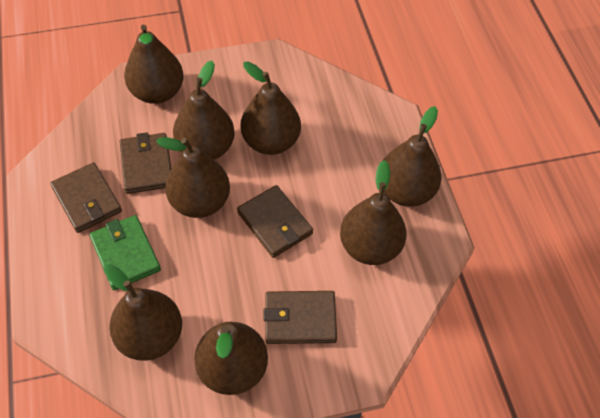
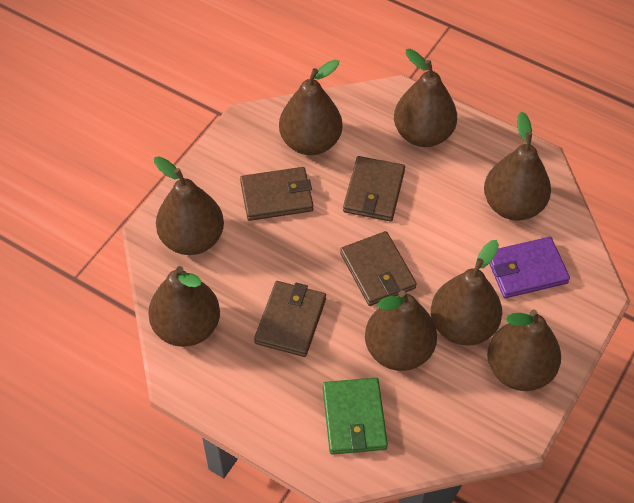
purple wallet: 0 -> 1

